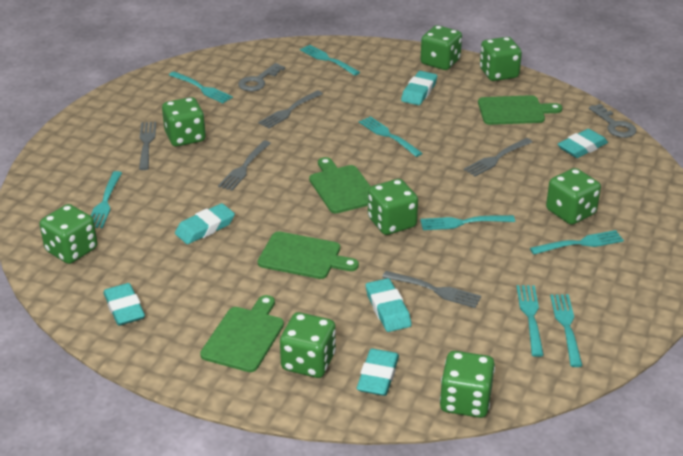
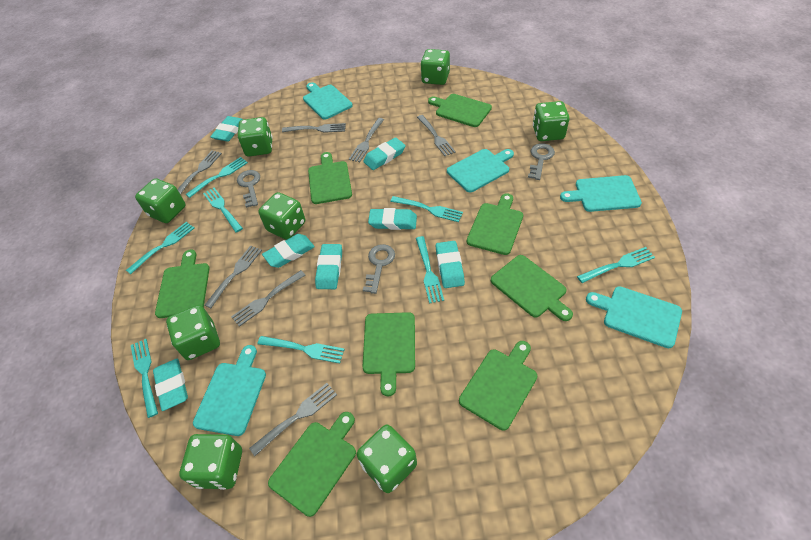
green cutting board: 4 -> 8
grey fork: 5 -> 7
grey key: 2 -> 3
turquoise cutting board: 0 -> 5
turquoise eraser: 6 -> 7

